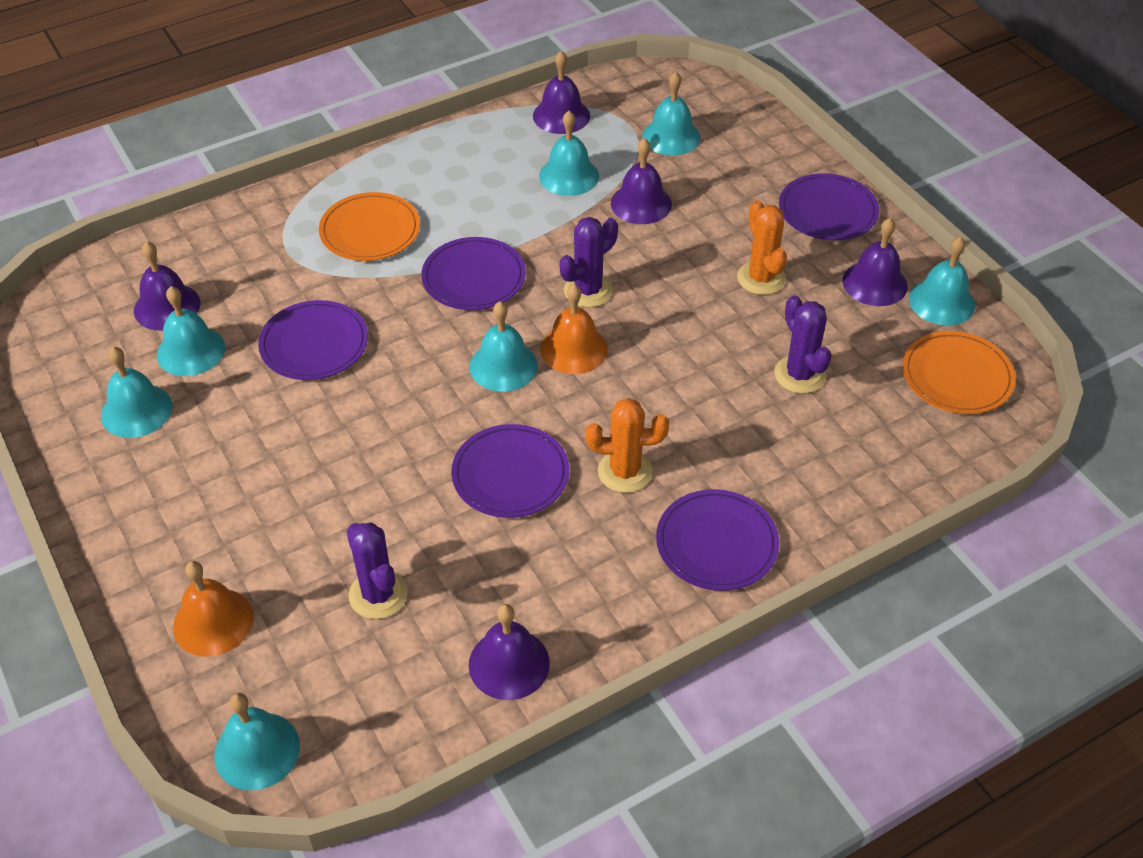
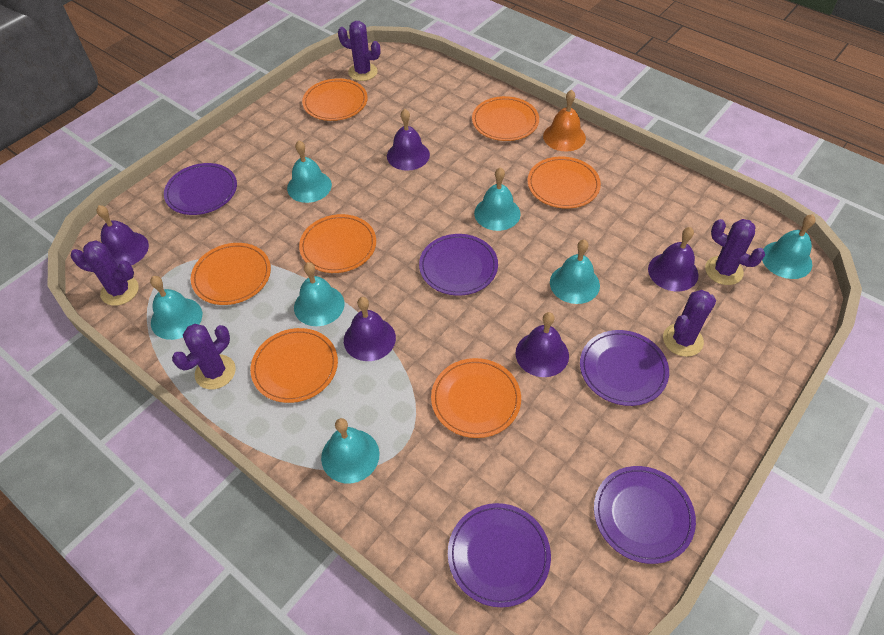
orange bell: 2 -> 1
orange cactus: 2 -> 0
orange plate: 2 -> 7
purple cactus: 3 -> 5

